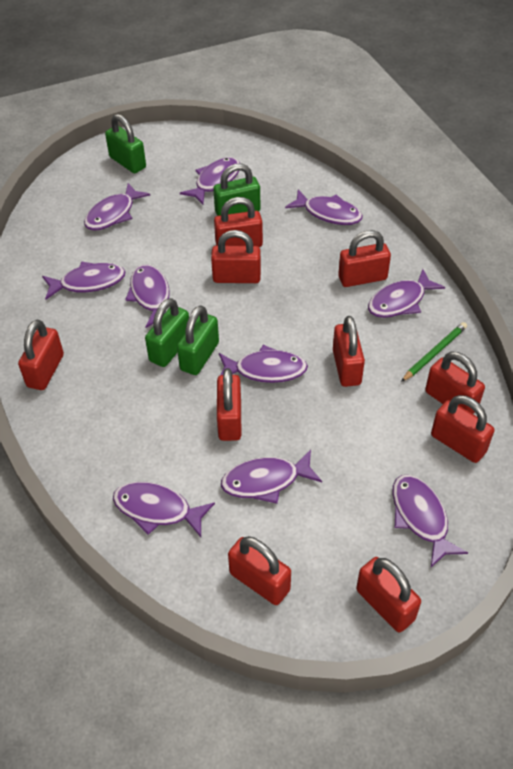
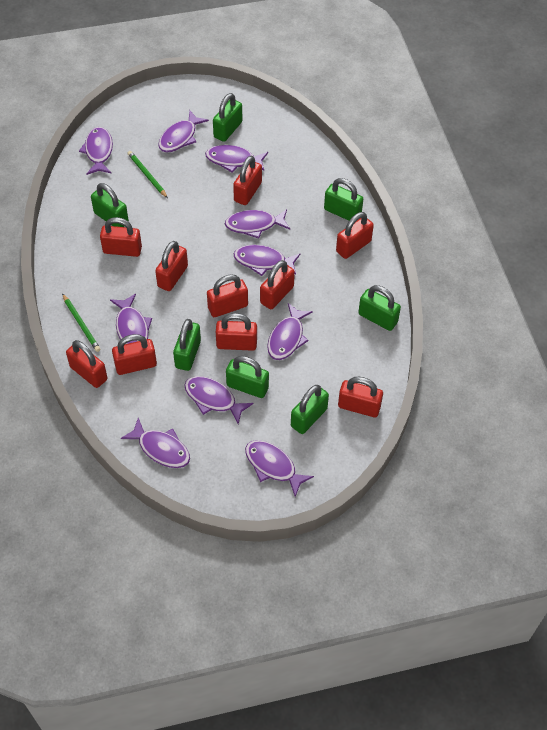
green padlock: 4 -> 7
green pencil: 1 -> 2

